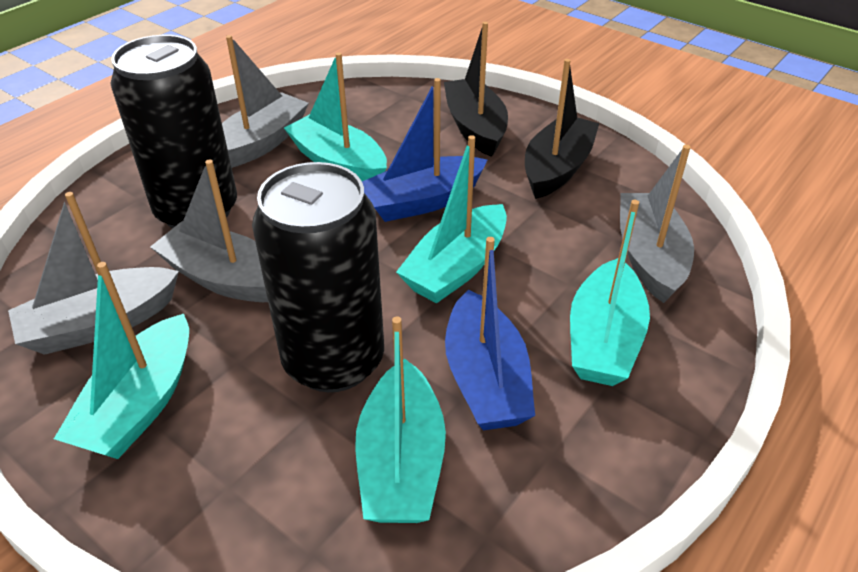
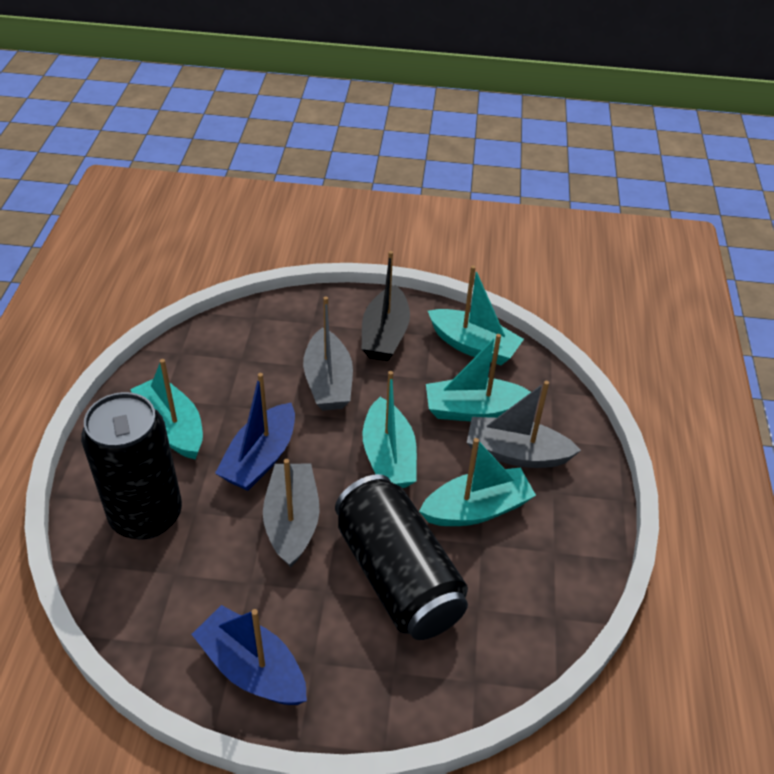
black boat: 2 -> 1
grey boat: 4 -> 3

